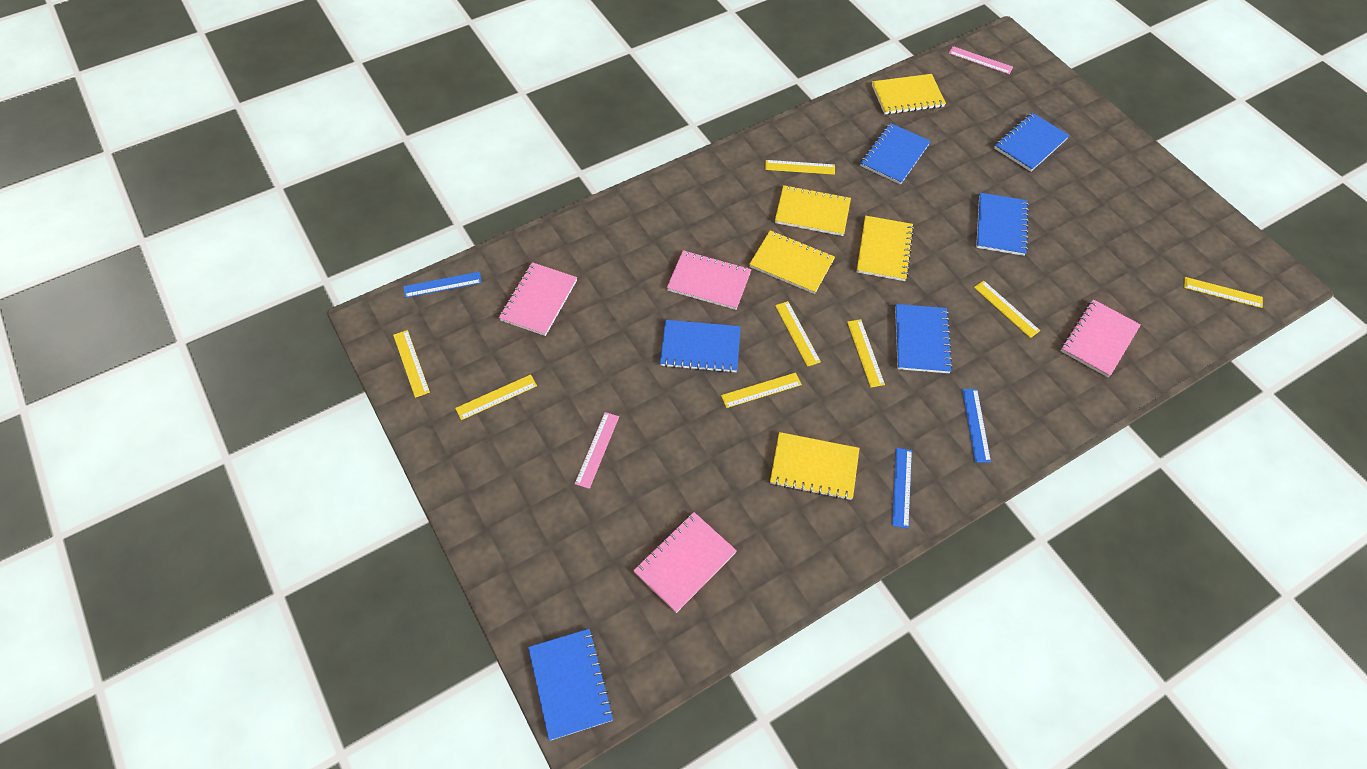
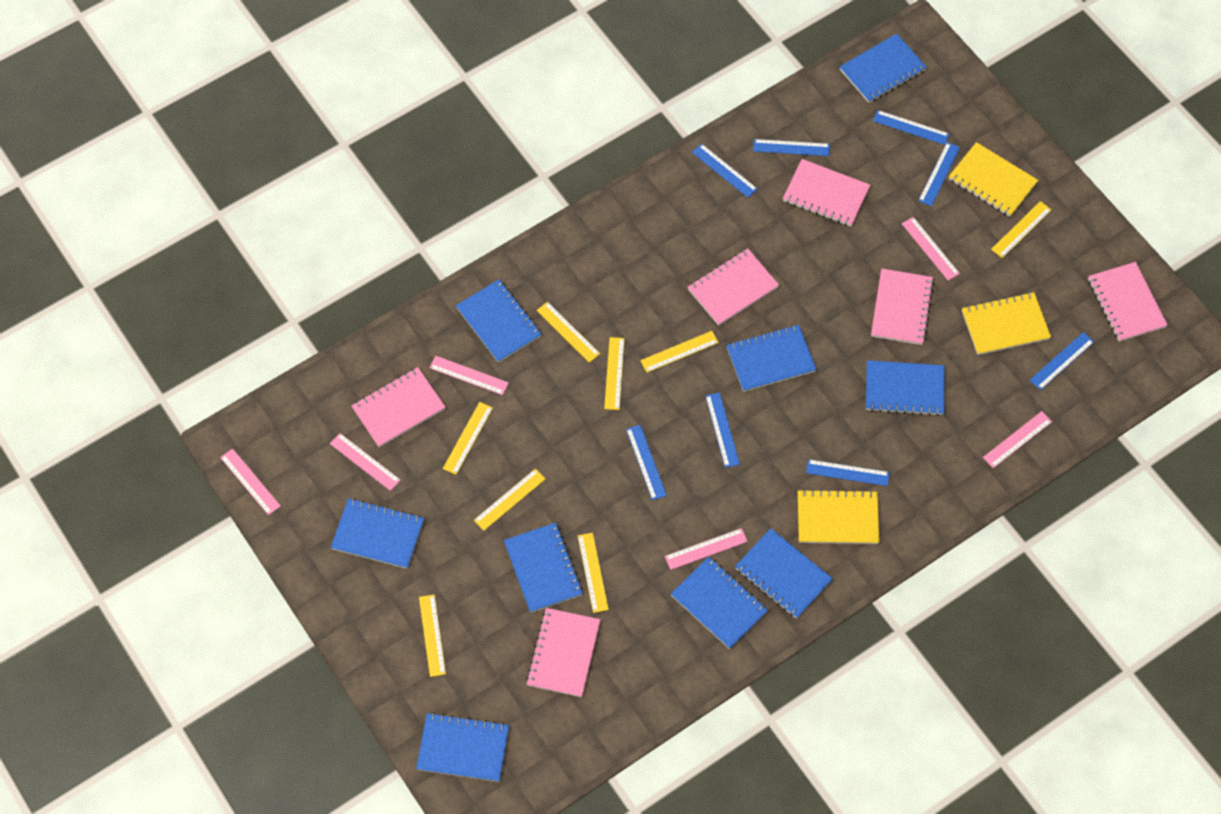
blue notebook: 6 -> 9
blue ruler: 3 -> 8
pink notebook: 4 -> 6
pink ruler: 2 -> 6
yellow notebook: 5 -> 3

